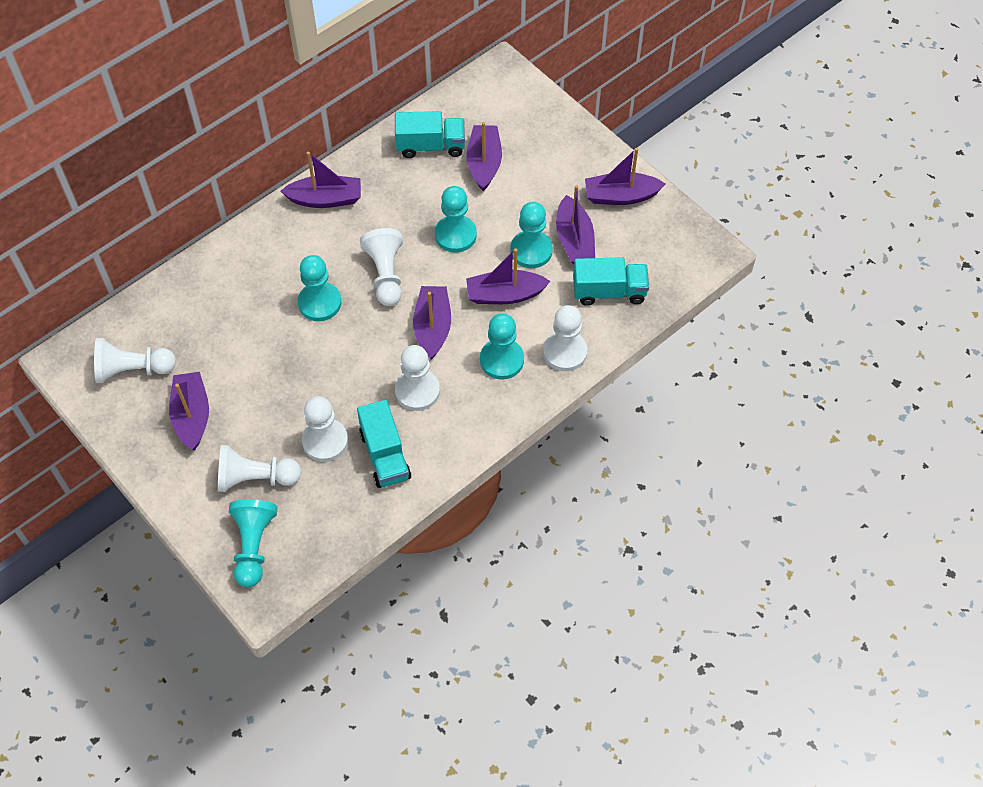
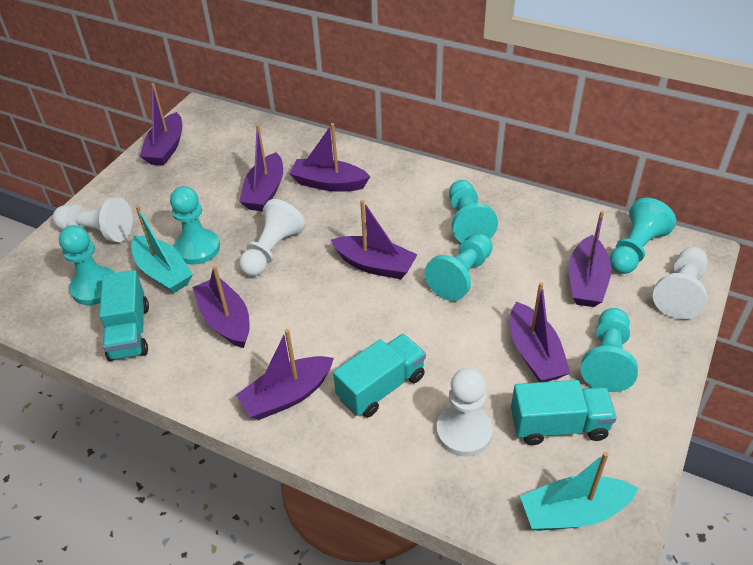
purple boat: 7 -> 8
turquoise boat: 0 -> 2
turquoise pawn: 5 -> 6
white pawn: 6 -> 4

